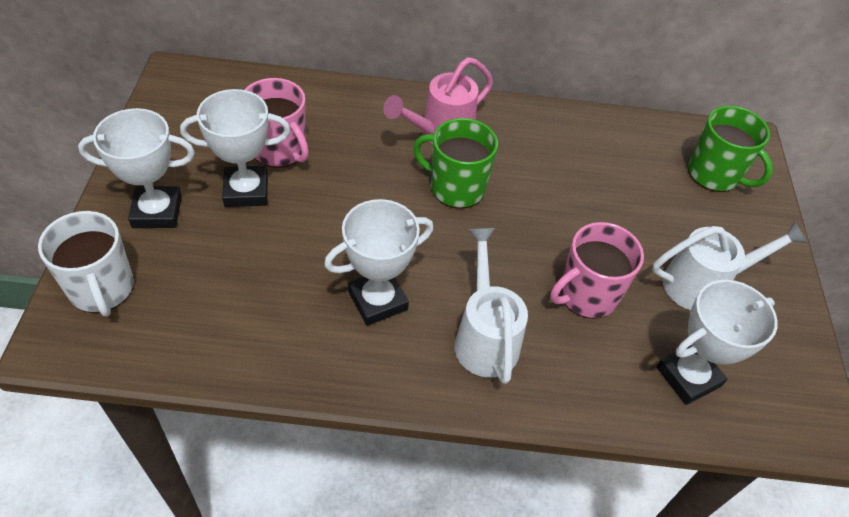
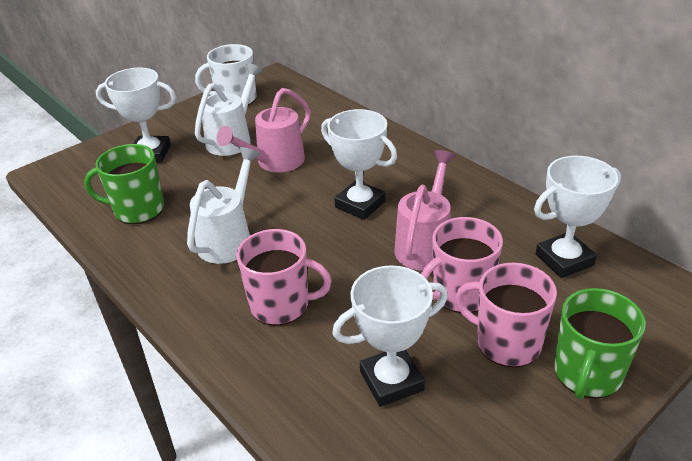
pink mug: 2 -> 3
pink watering can: 1 -> 2

